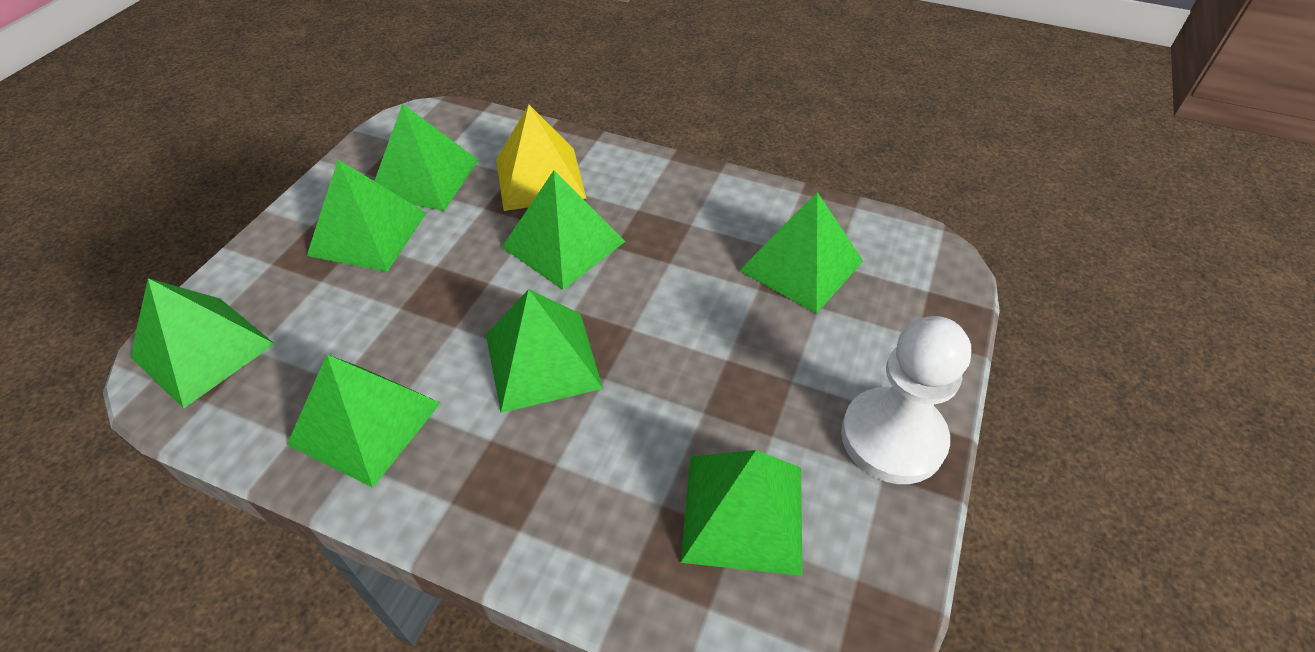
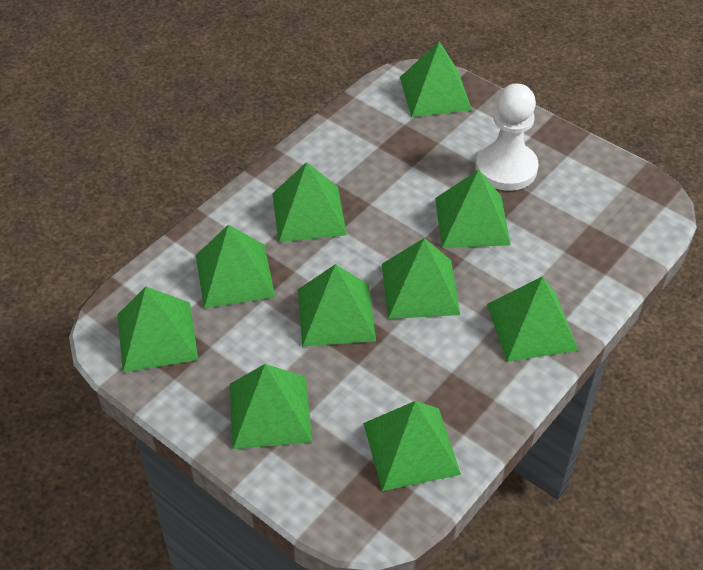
green pyramid: 8 -> 10
yellow pyramid: 1 -> 0

